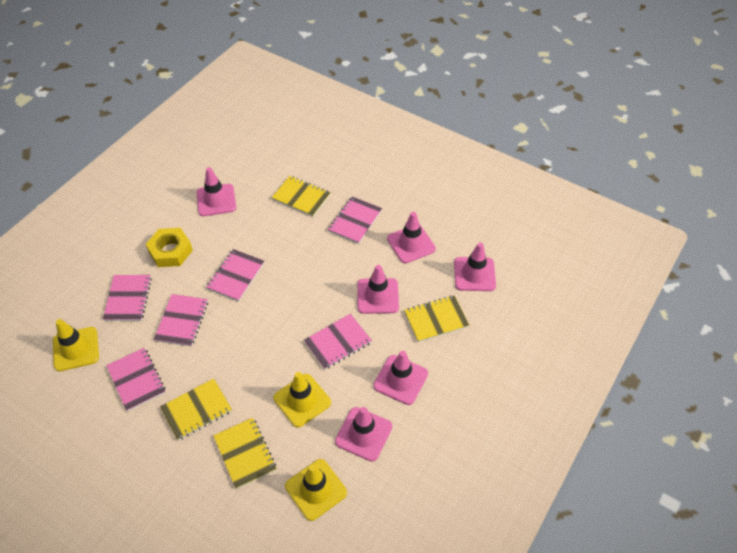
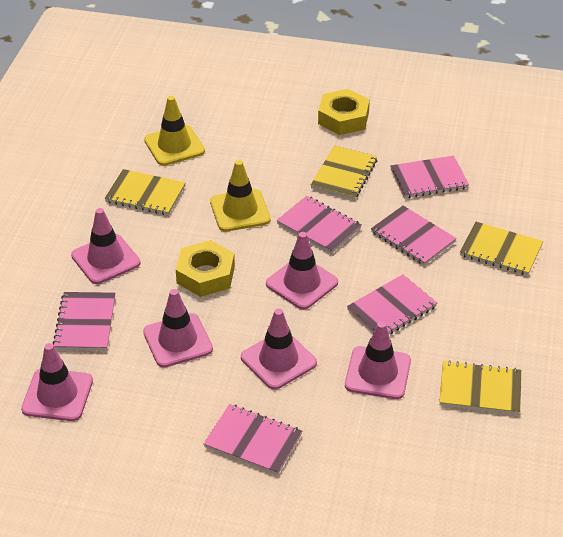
yellow nut: 1 -> 2
yellow traffic cone: 3 -> 2

